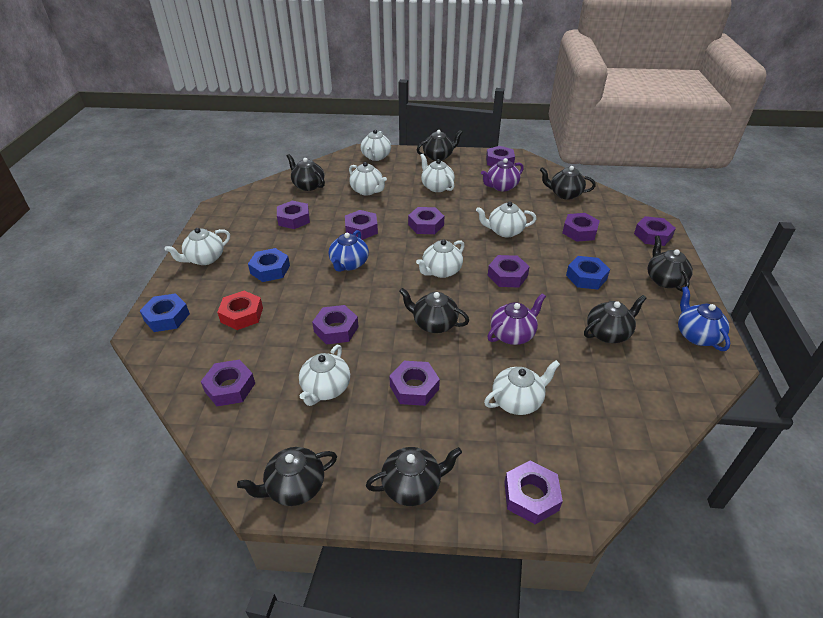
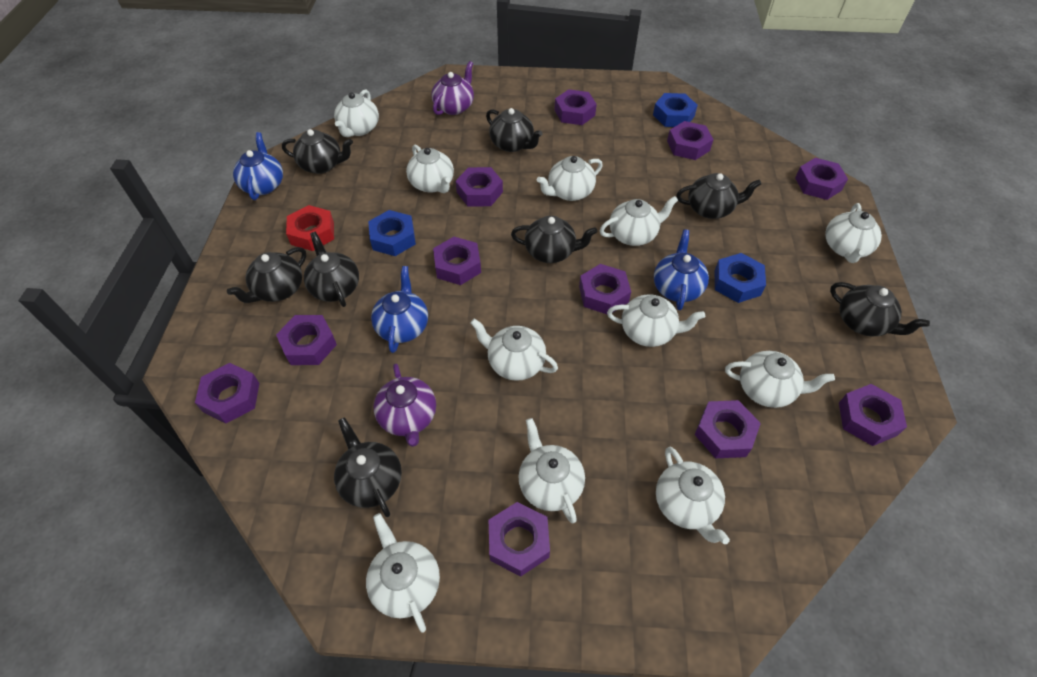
blue teapot: 2 -> 3
white teapot: 8 -> 11

